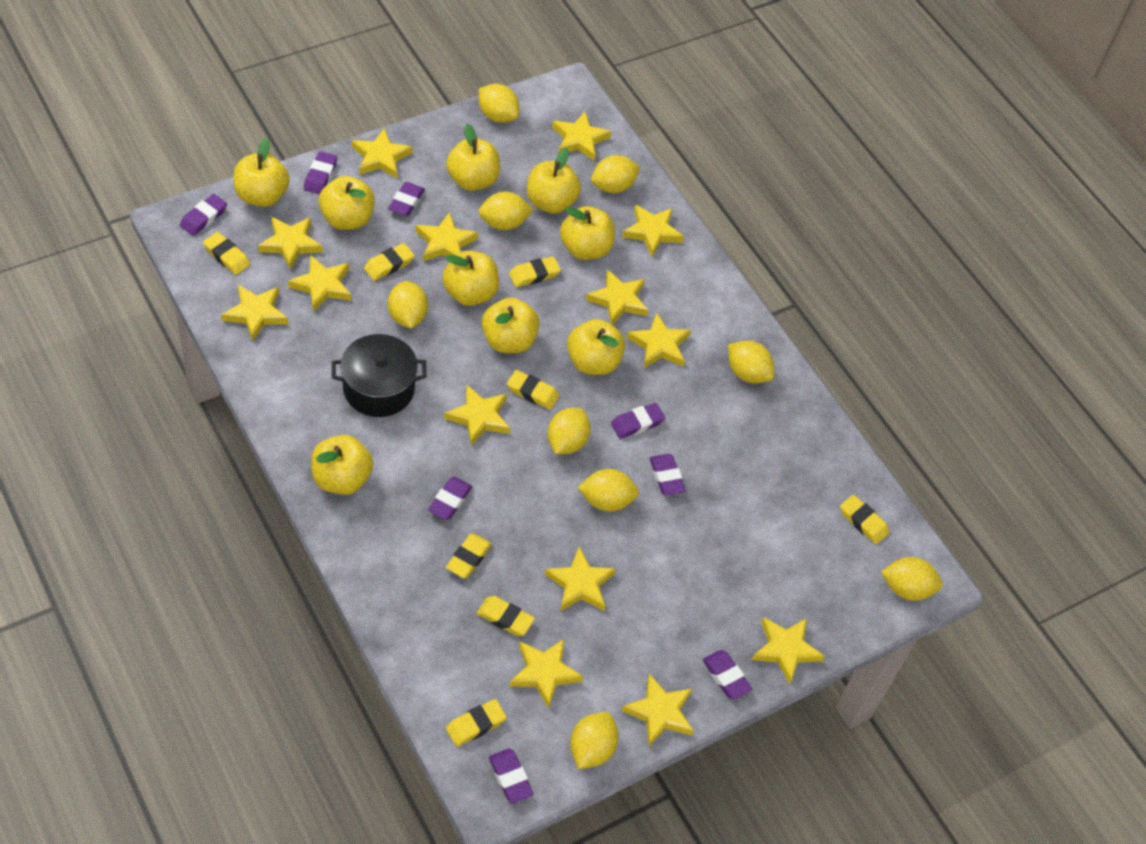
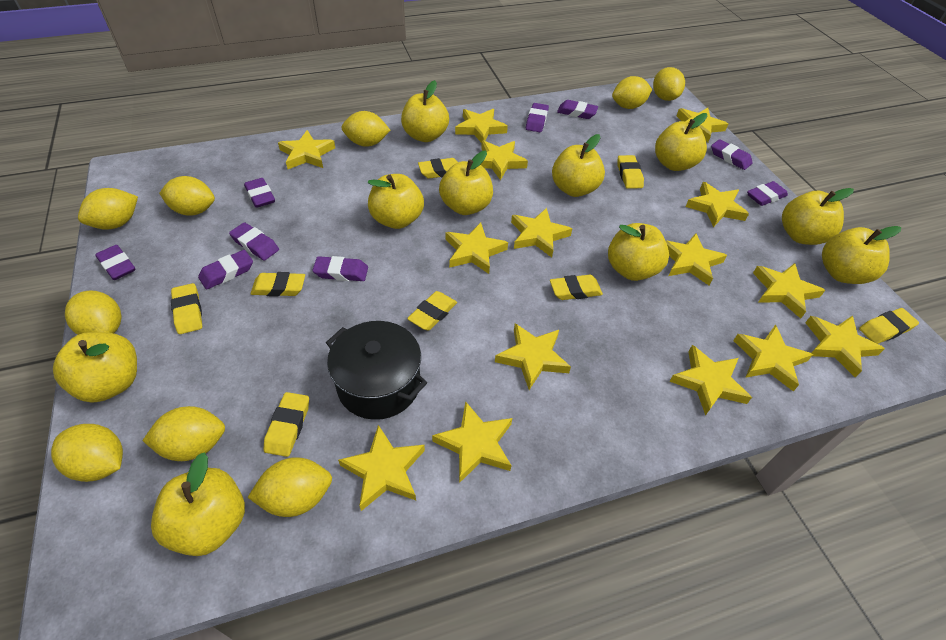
purple eraser: 8 -> 9
yellow apple: 9 -> 10
yellow star: 14 -> 15

